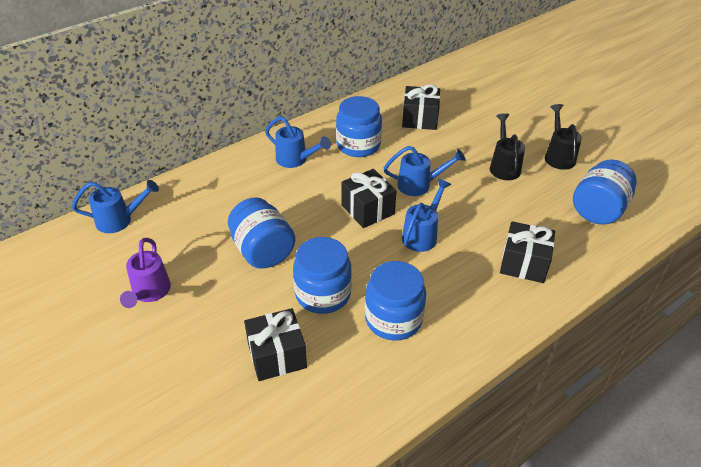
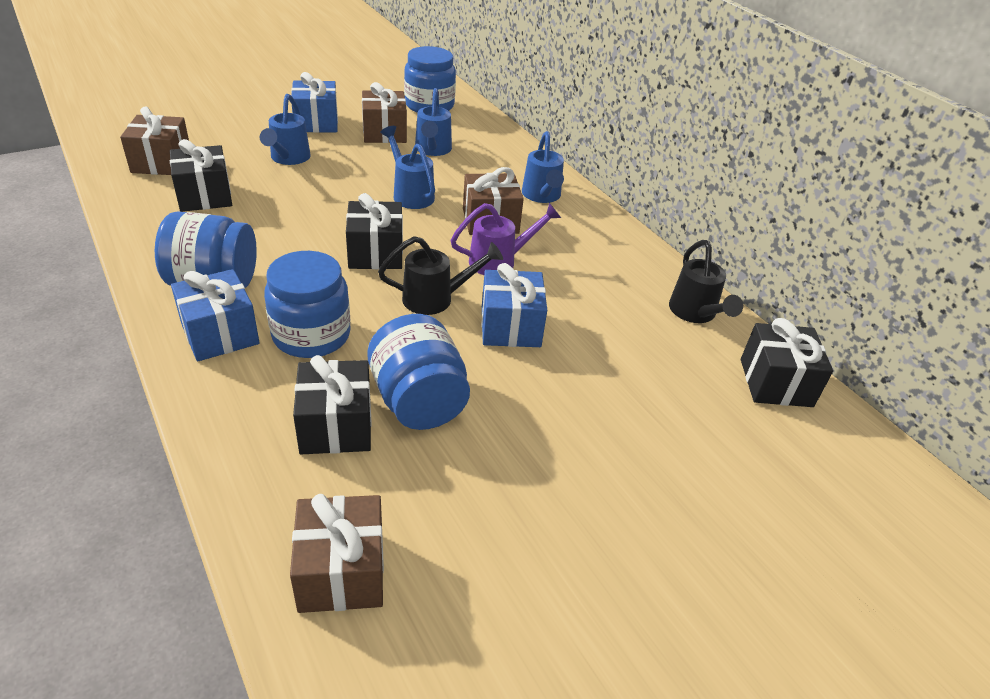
blue gift: 0 -> 3
blue jar: 5 -> 4
brown gift: 0 -> 4

